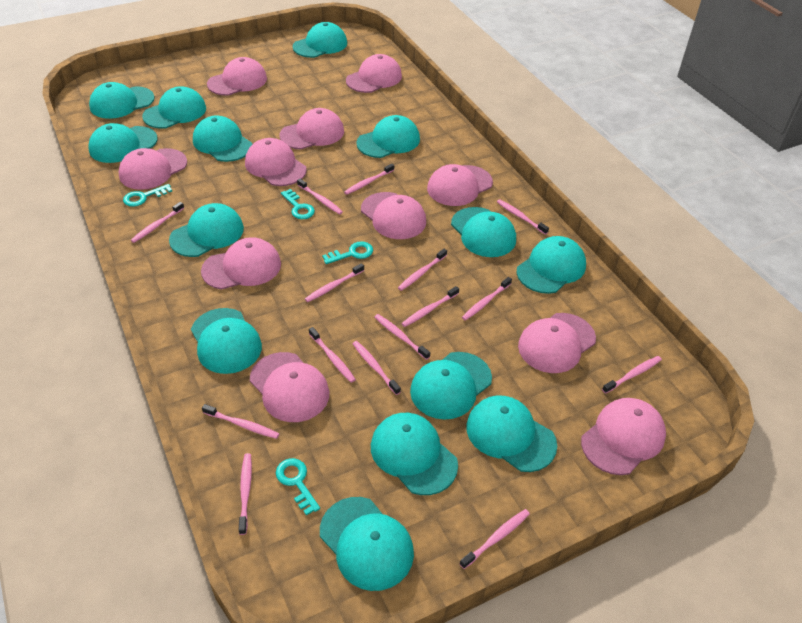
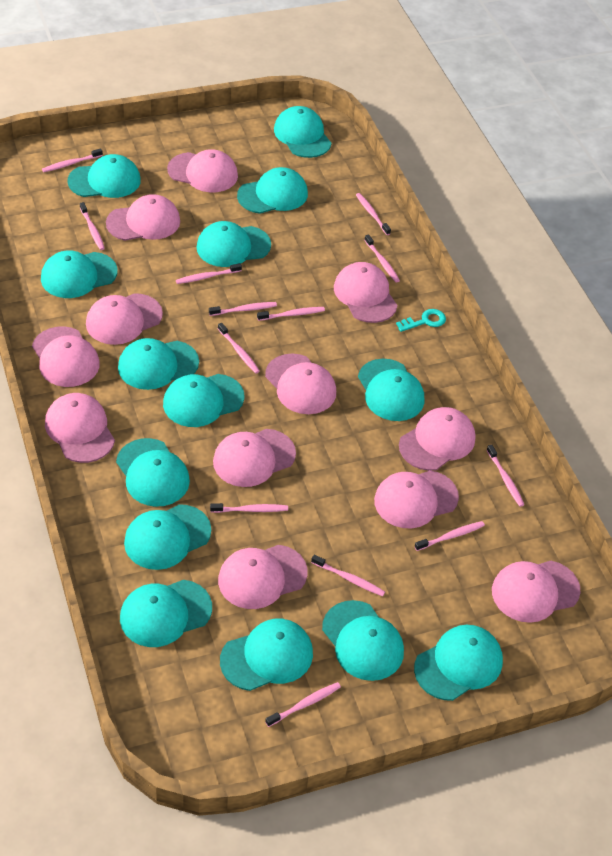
pink cap: 11 -> 12
pink toothbrush: 15 -> 13
turquoise key: 4 -> 1

